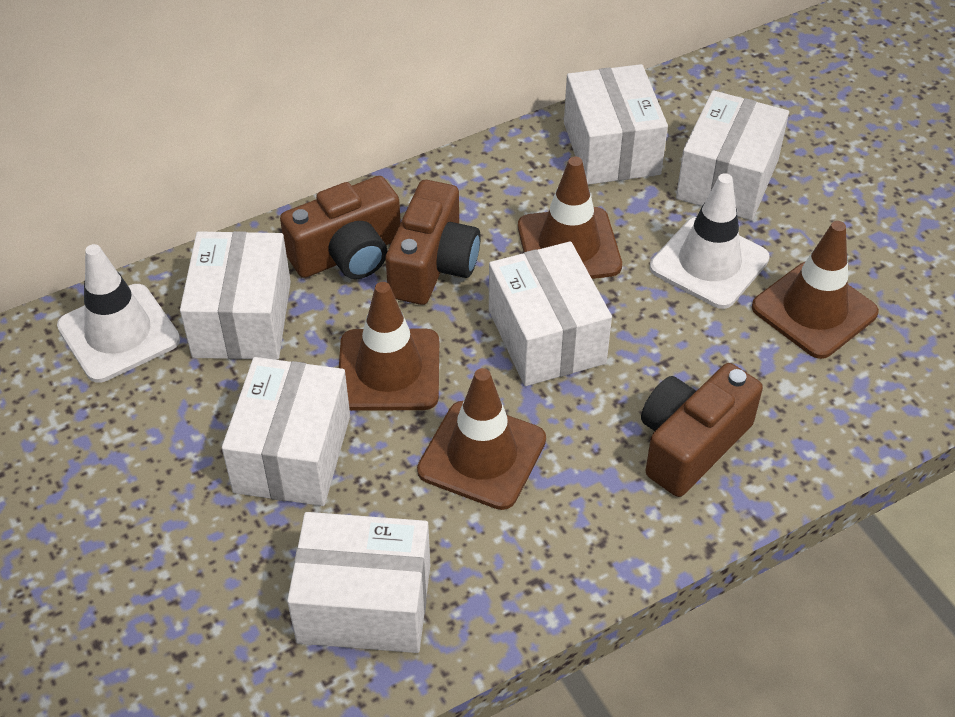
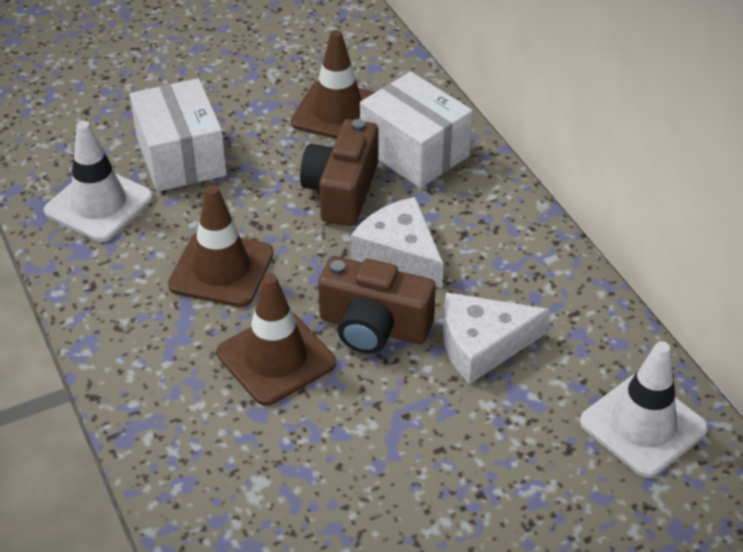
brown camera: 3 -> 2
brown traffic cone: 4 -> 3
white box: 6 -> 2
white cheese: 0 -> 2

